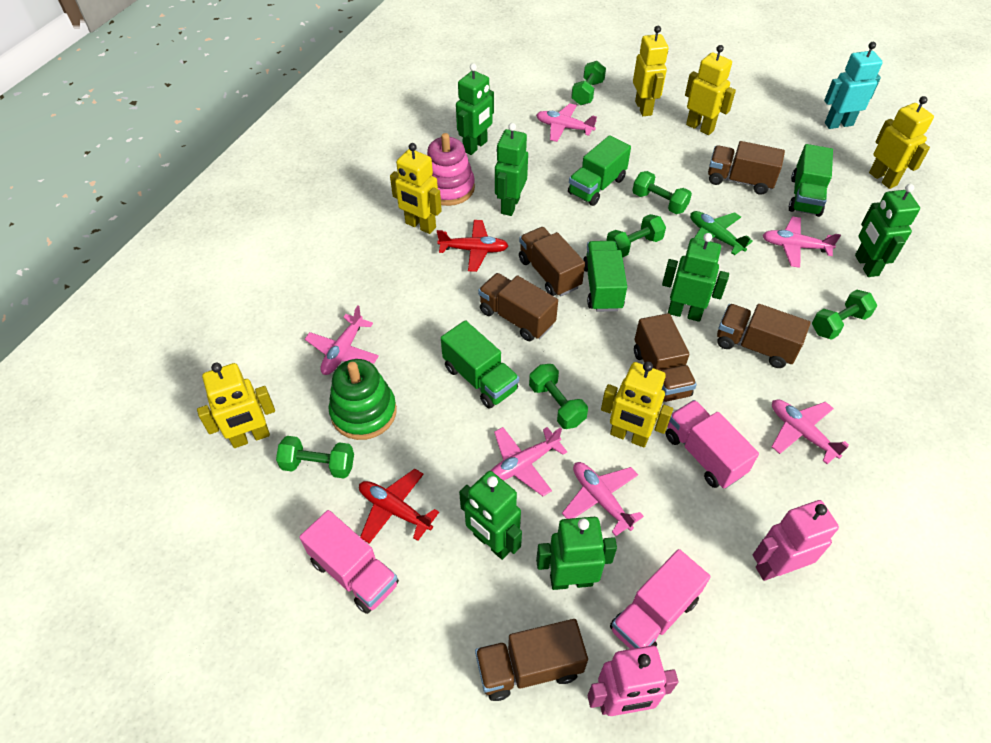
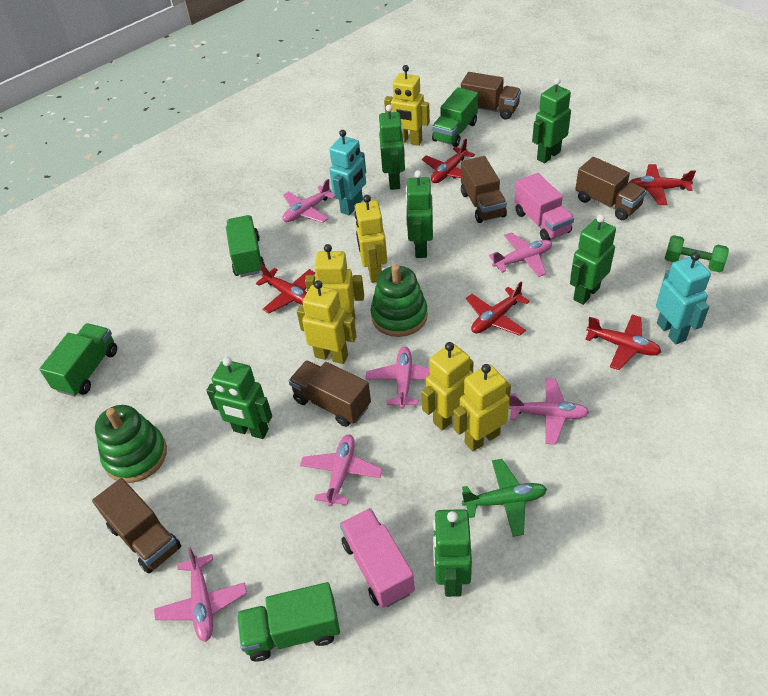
brown truck: 6 -> 5
green dumbbell: 6 -> 1
green stacking toy: 1 -> 2
pink robot: 2 -> 0
pink stacking toy: 1 -> 0
pink truck: 3 -> 2
red plane: 2 -> 5
turquoise robot: 1 -> 2

